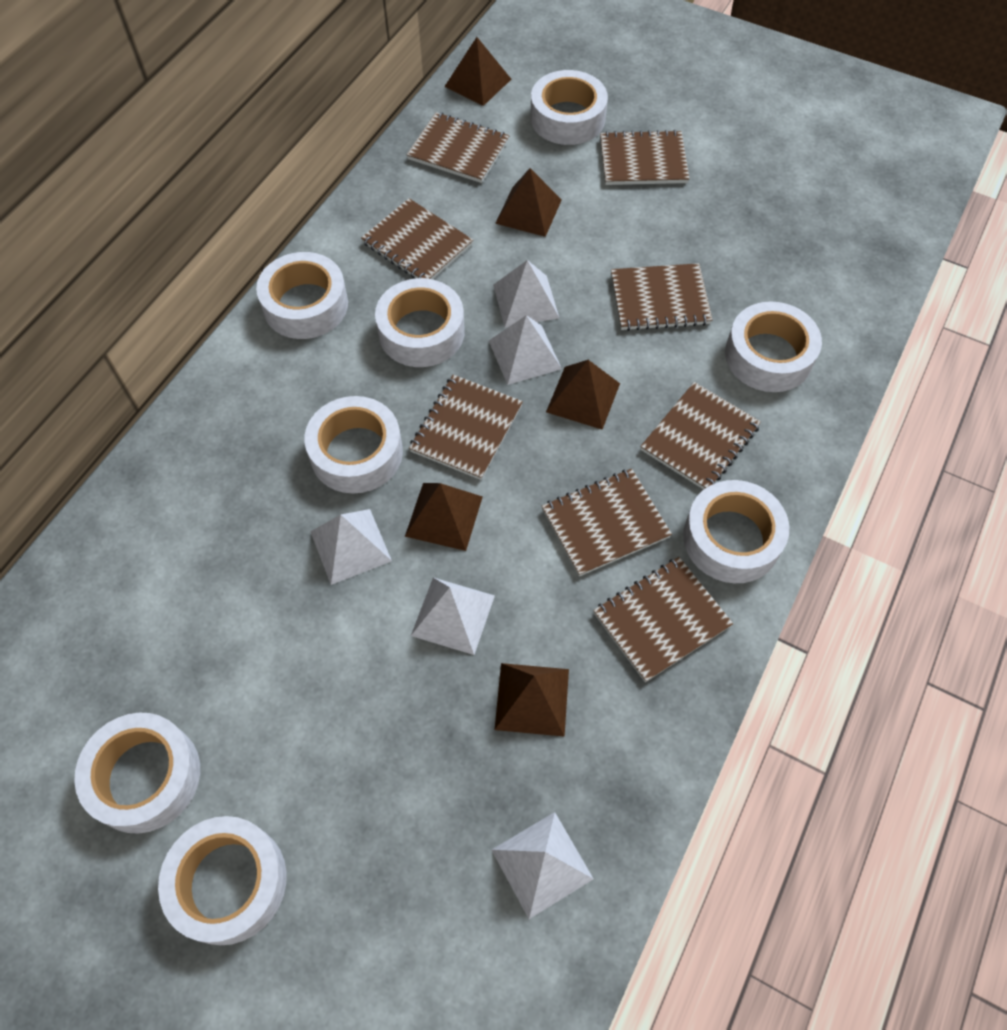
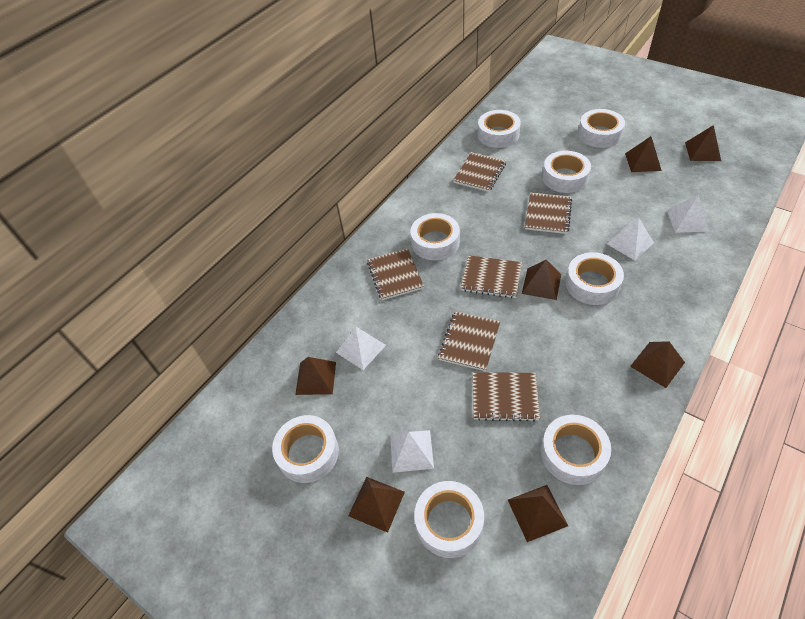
brown notebook: 8 -> 6
brown pyramid: 5 -> 7
white pyramid: 5 -> 4

